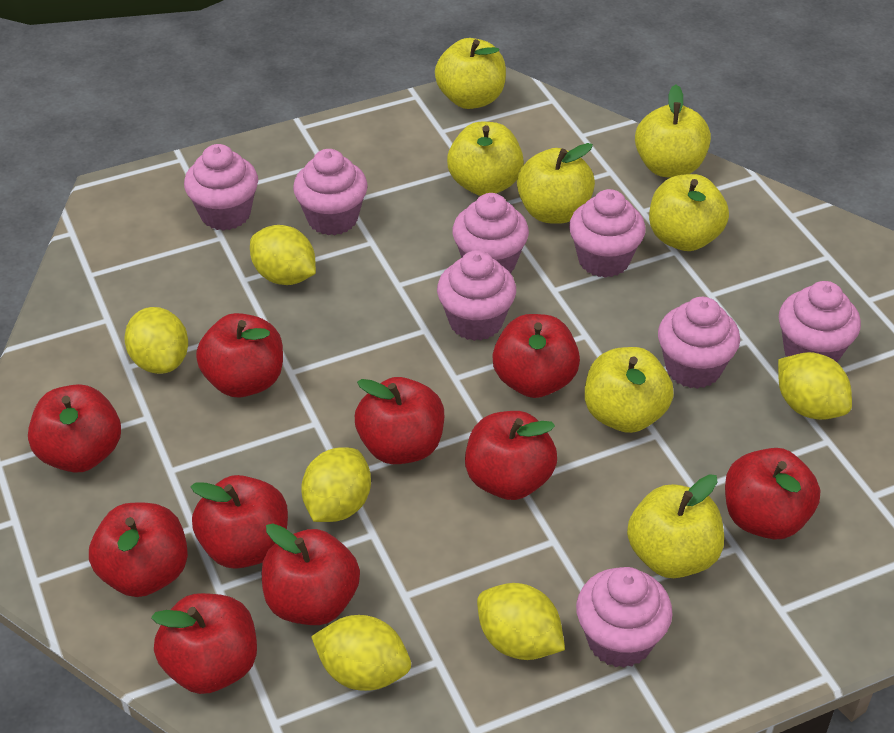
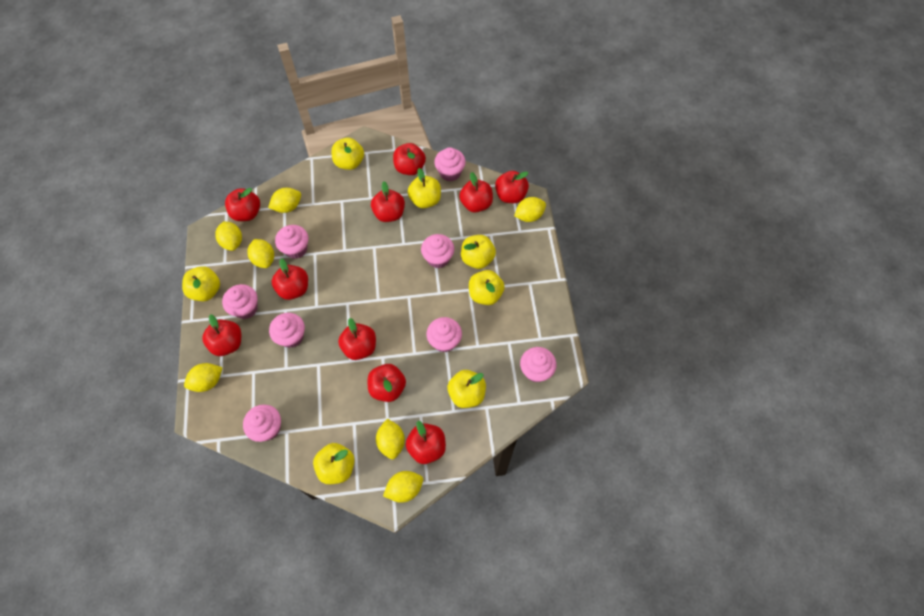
yellow lemon: 6 -> 7

